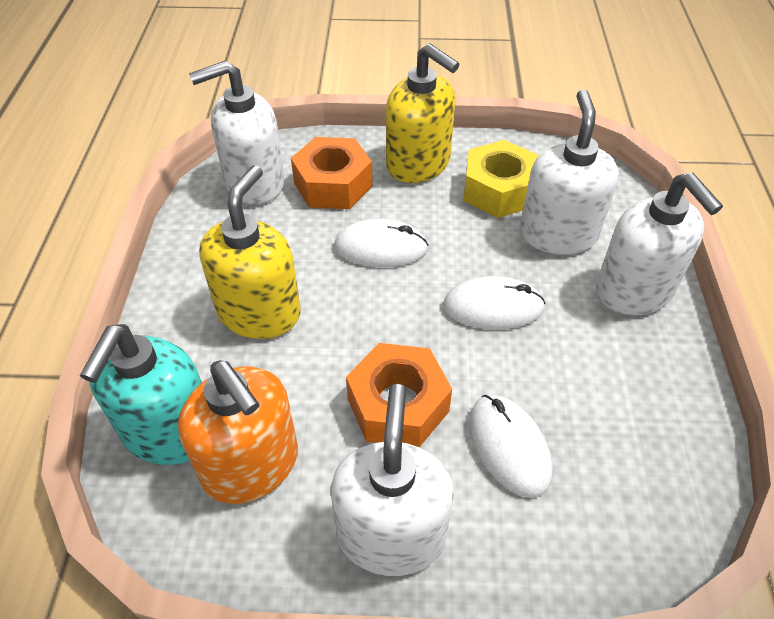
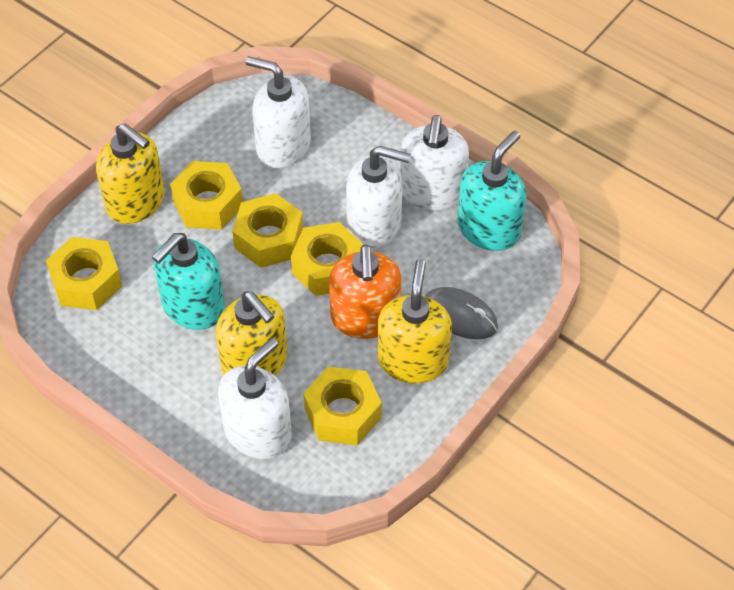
grey mouse: 0 -> 1
orange nut: 2 -> 0
turquoise soap dispenser: 1 -> 2
white mouse: 3 -> 0
yellow nut: 1 -> 5
yellow soap dispenser: 2 -> 3

